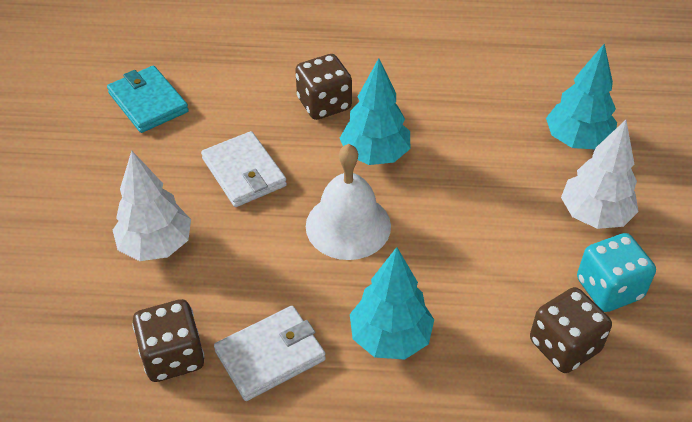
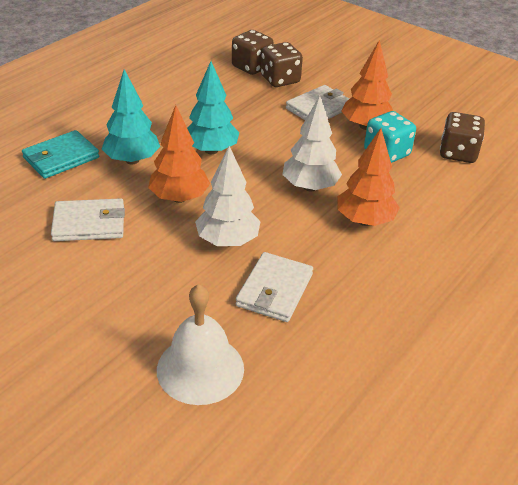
orange tree: 0 -> 3
turquoise tree: 3 -> 2
white wallet: 2 -> 3

